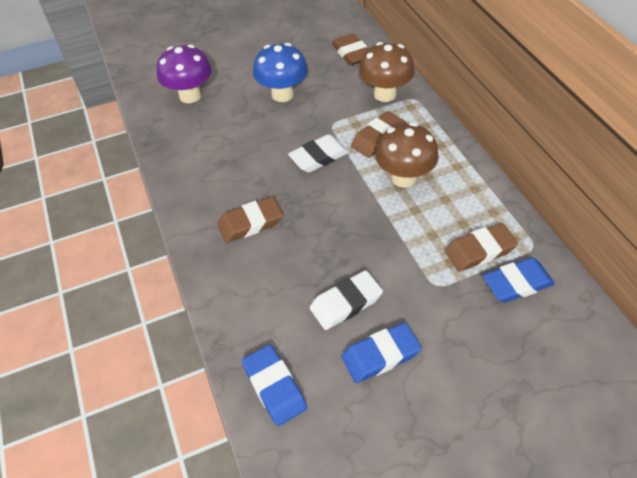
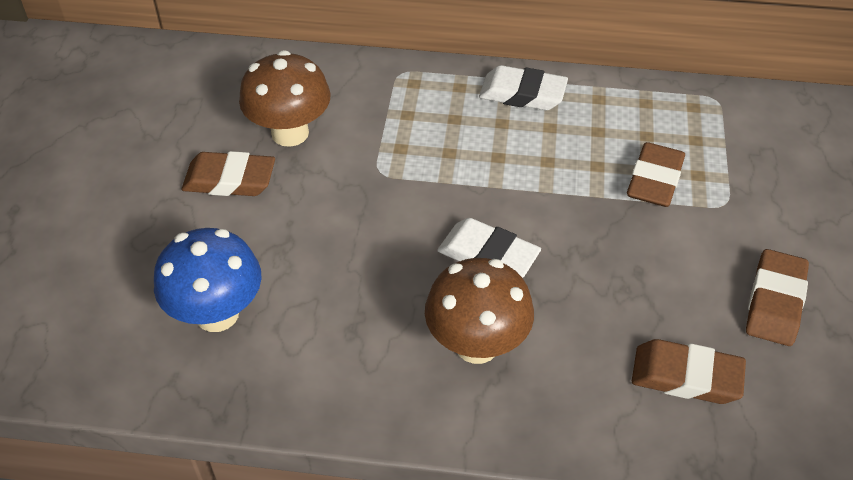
blue eraser: 3 -> 0
purple mushroom: 1 -> 0

